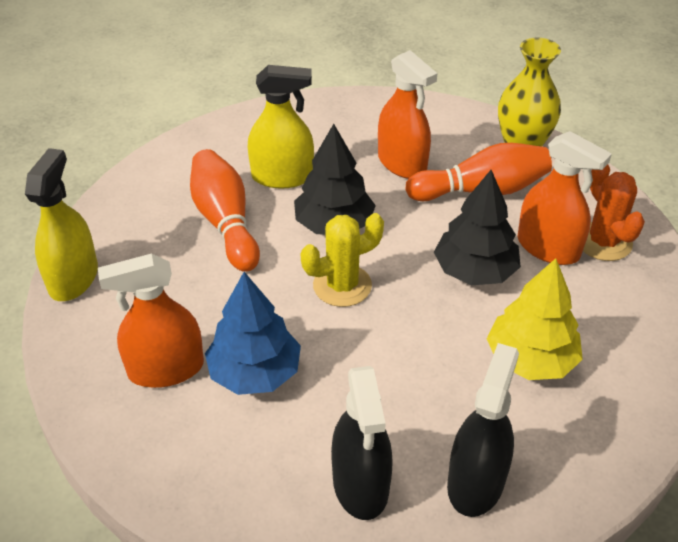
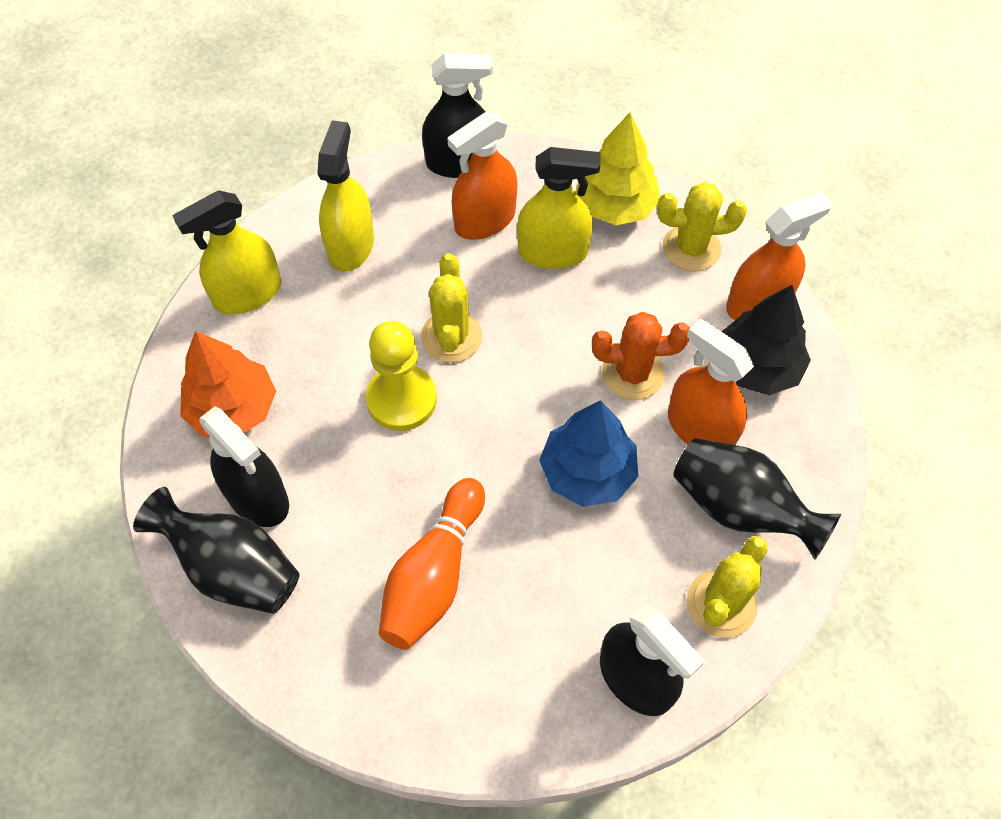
black spray bottle: 2 -> 3
black tree: 2 -> 1
black vase: 0 -> 2
orange bowling pin: 2 -> 1
orange tree: 0 -> 1
yellow cactus: 1 -> 3
yellow pawn: 0 -> 1
yellow spray bottle: 2 -> 3
yellow vase: 1 -> 0

